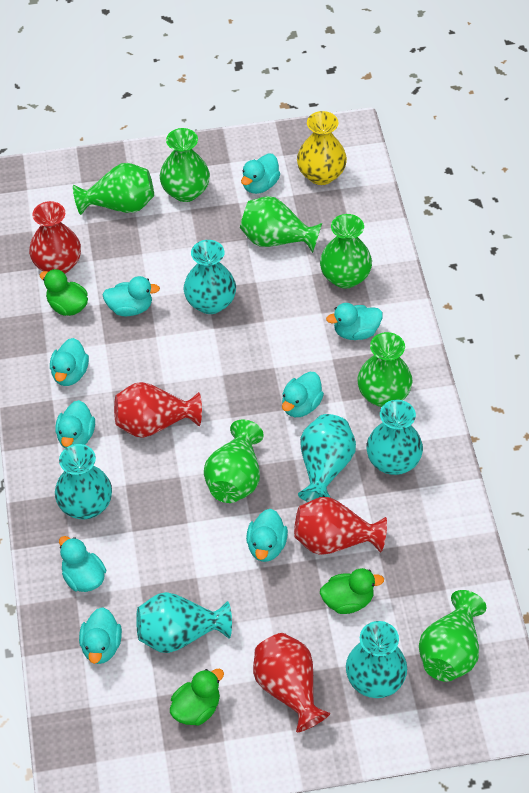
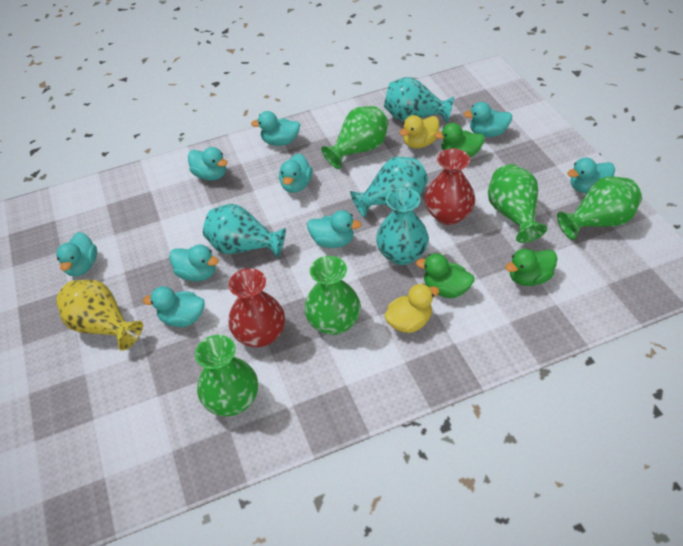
green vase: 7 -> 5
red vase: 4 -> 2
turquoise vase: 6 -> 4
yellow duck: 0 -> 2

